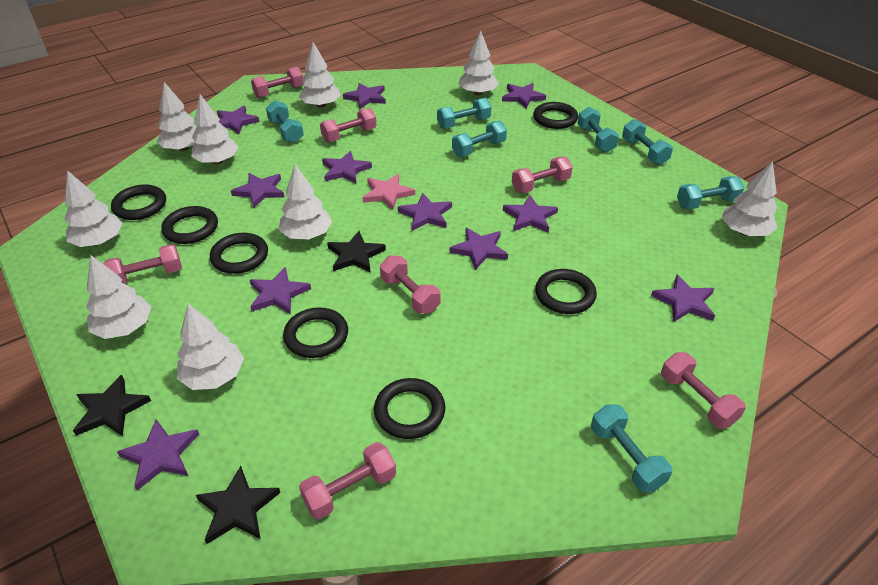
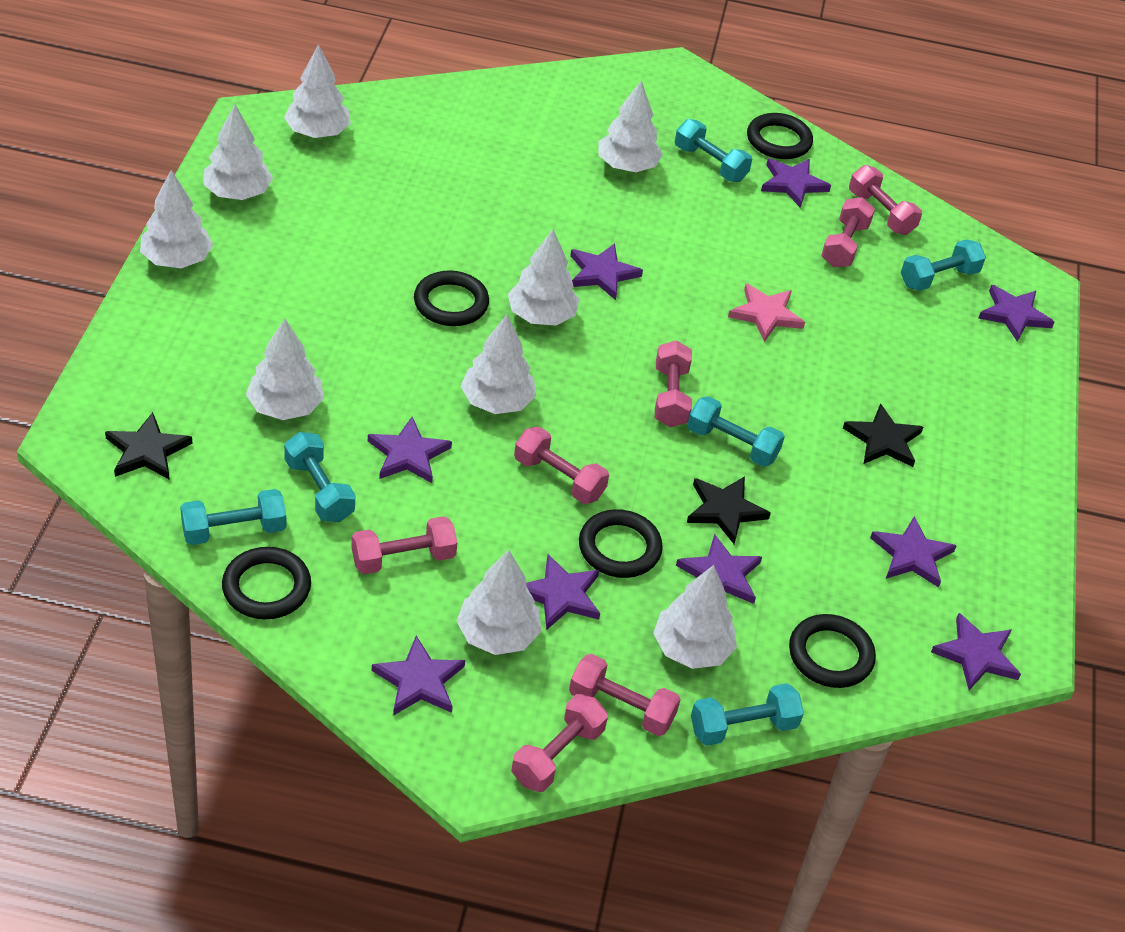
black ring: 7 -> 5
purple star: 11 -> 9
turquoise dumbbell: 7 -> 6

